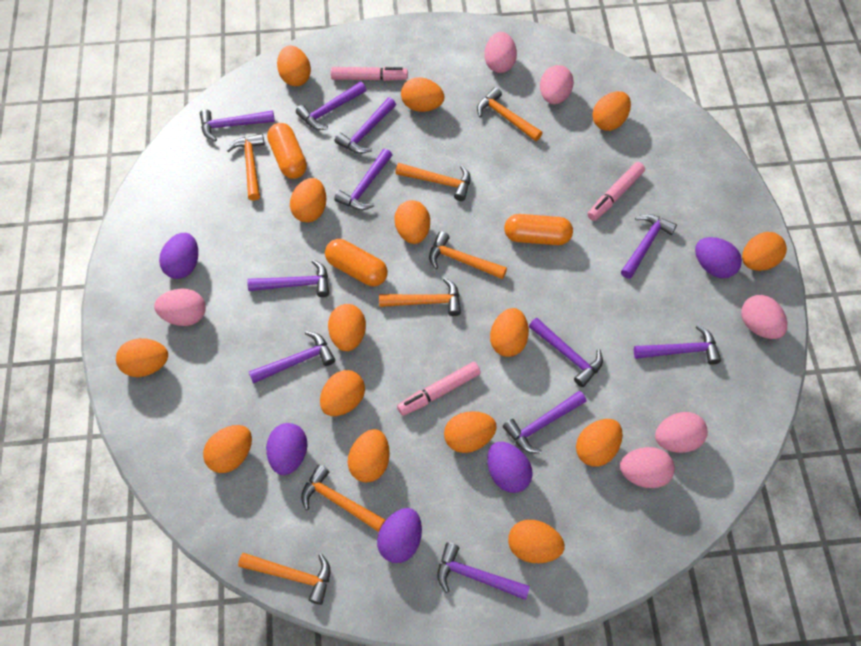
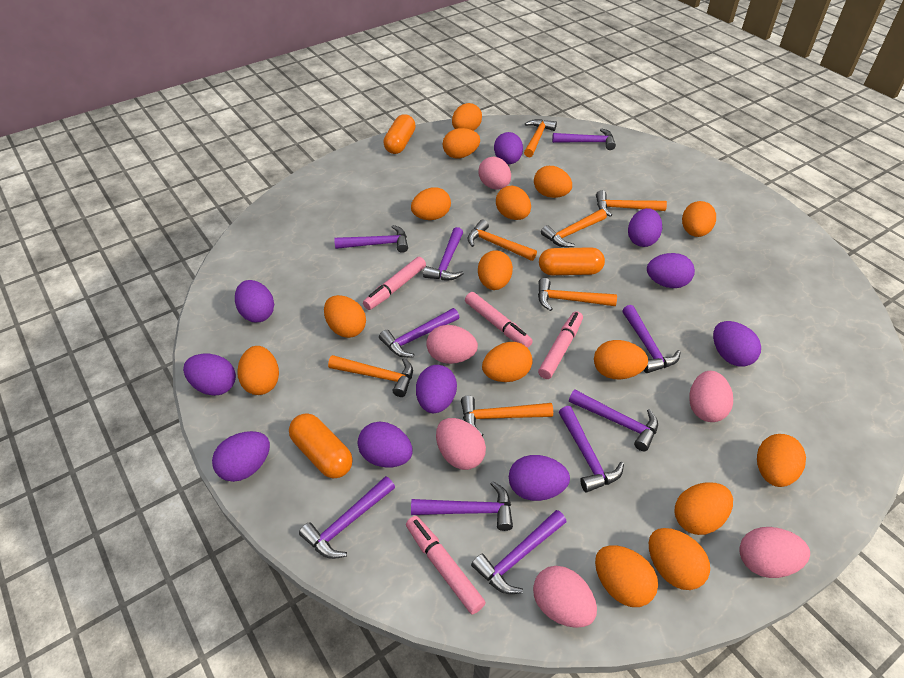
pink marker: 3 -> 4
purple egg: 5 -> 10
purple hammer: 11 -> 10

